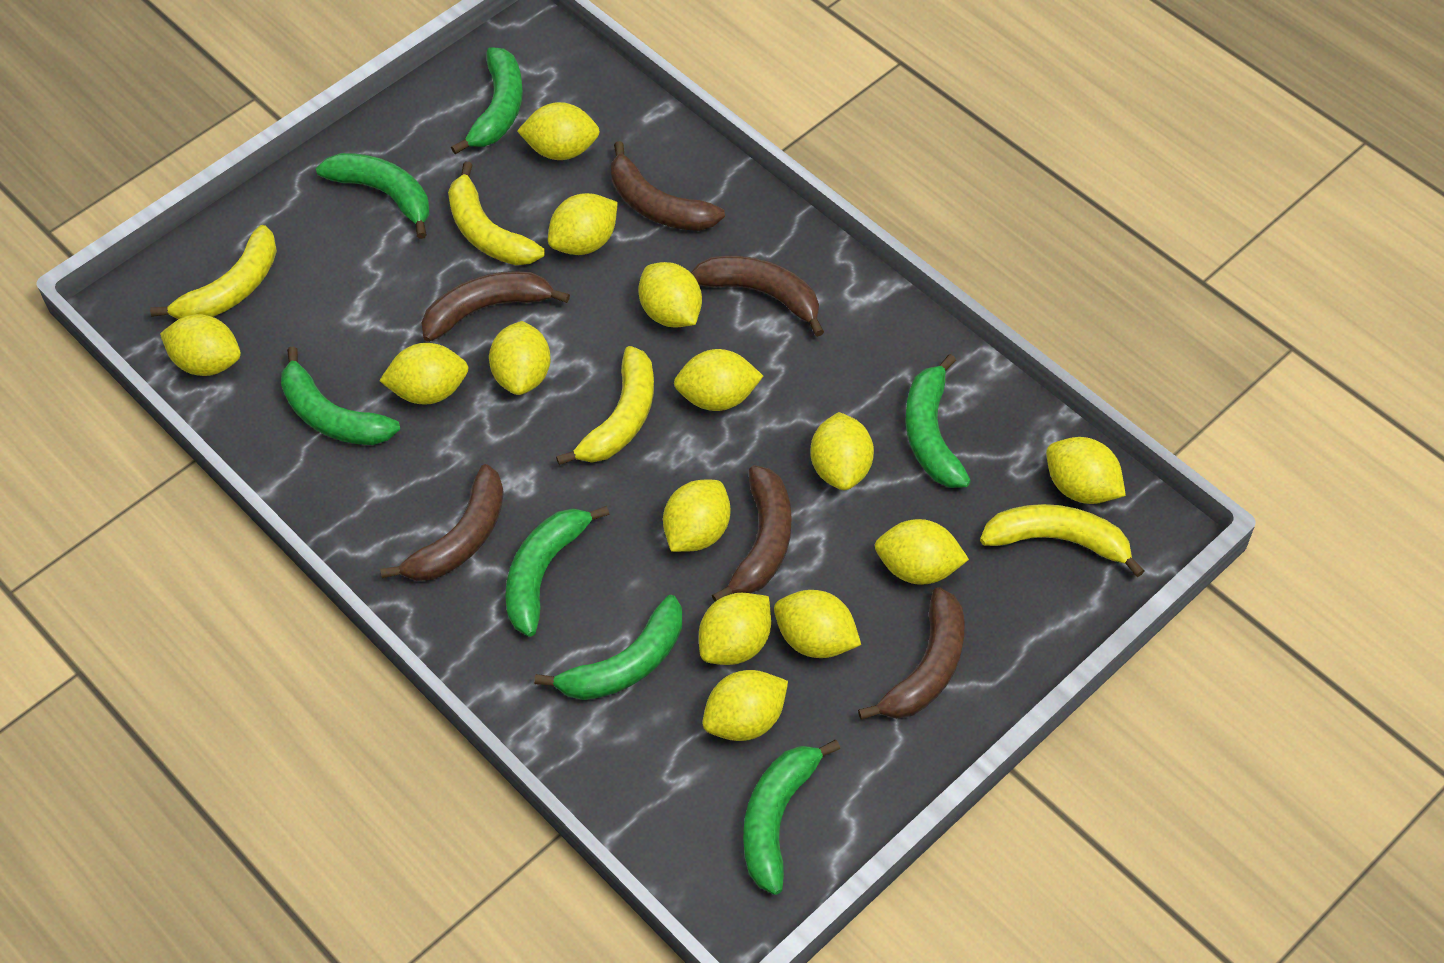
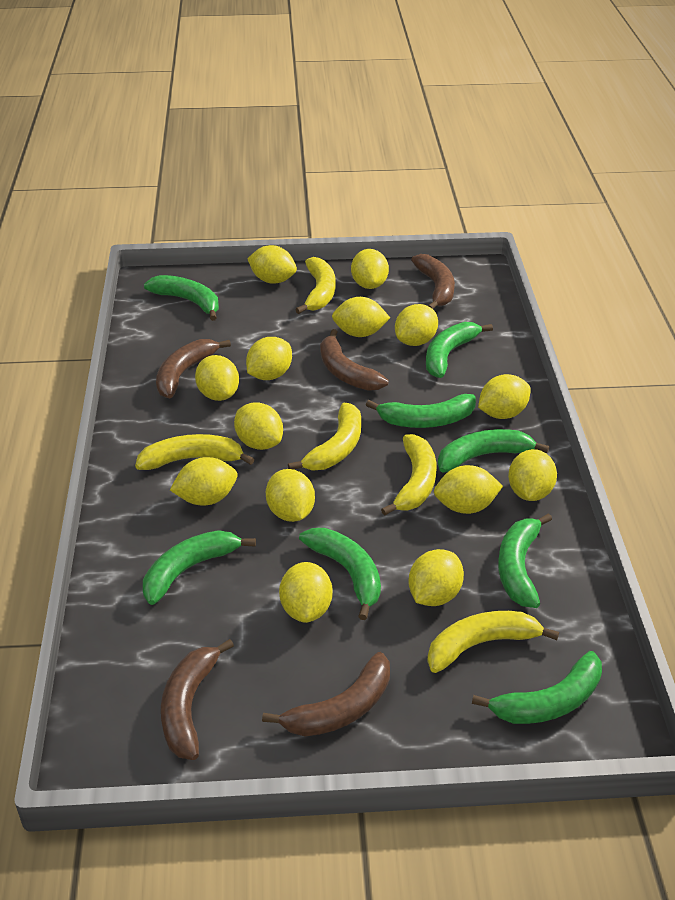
brown banana: 6 -> 5
green banana: 7 -> 8
yellow banana: 4 -> 5

